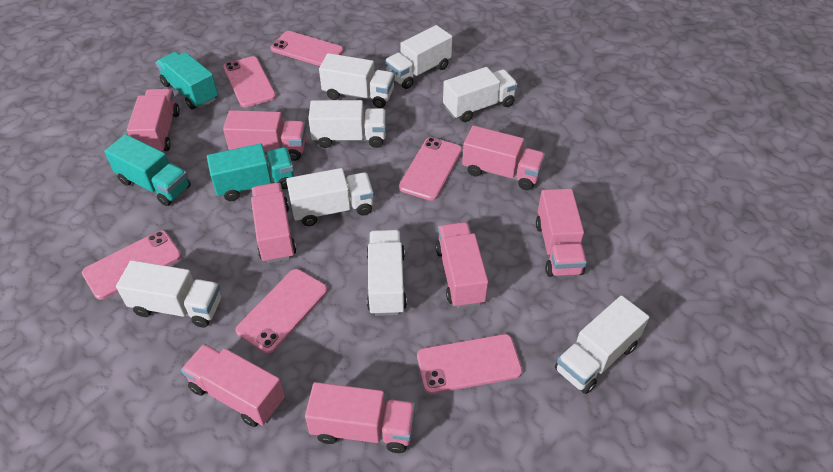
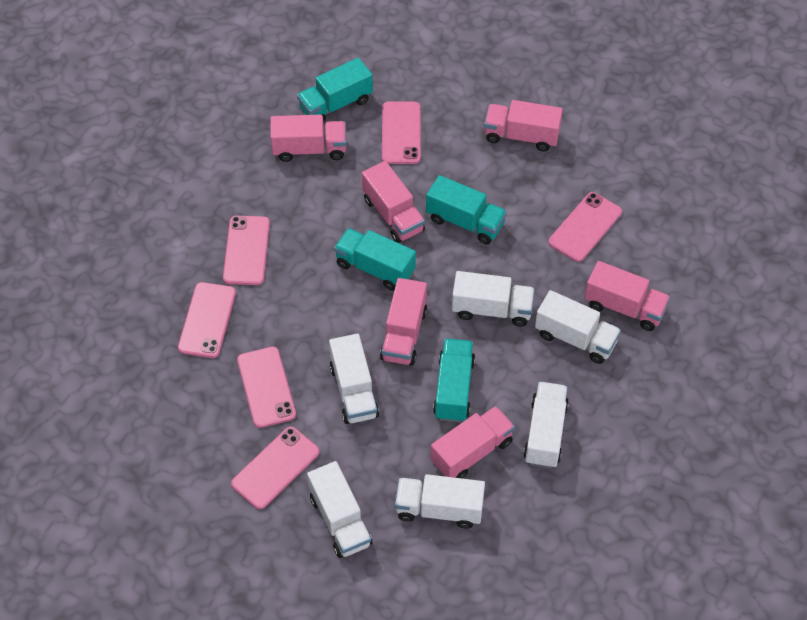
pink truck: 8 -> 6
turquoise truck: 3 -> 4
white truck: 8 -> 6

